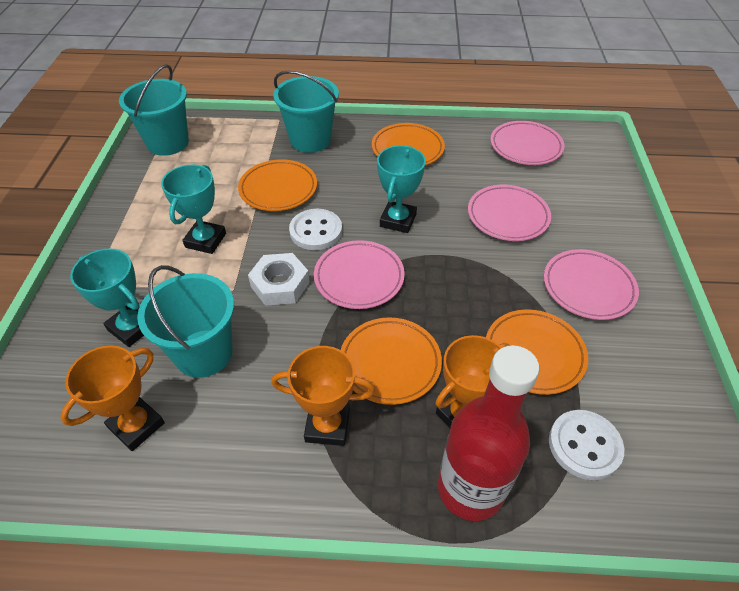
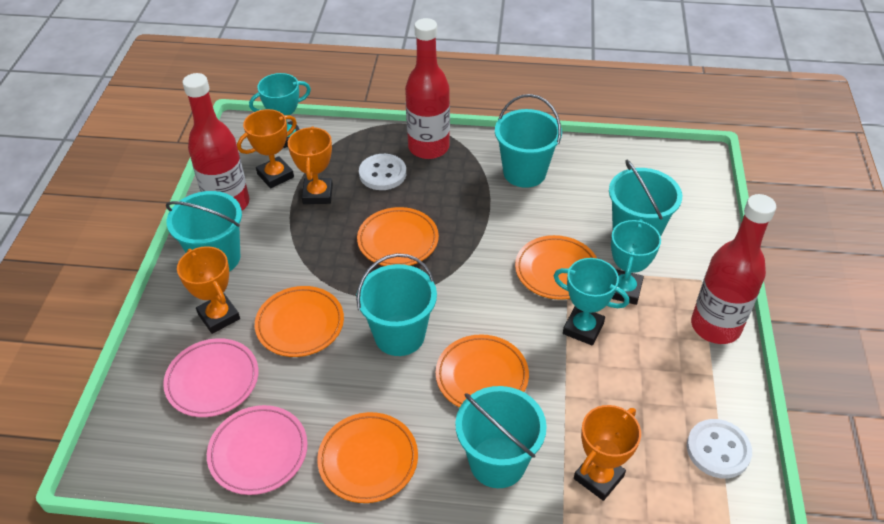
orange plate: 4 -> 5
orange trophy: 3 -> 4
pink plate: 4 -> 2
red bottle: 1 -> 3
turquoise bucket: 3 -> 5
white nut: 1 -> 0

